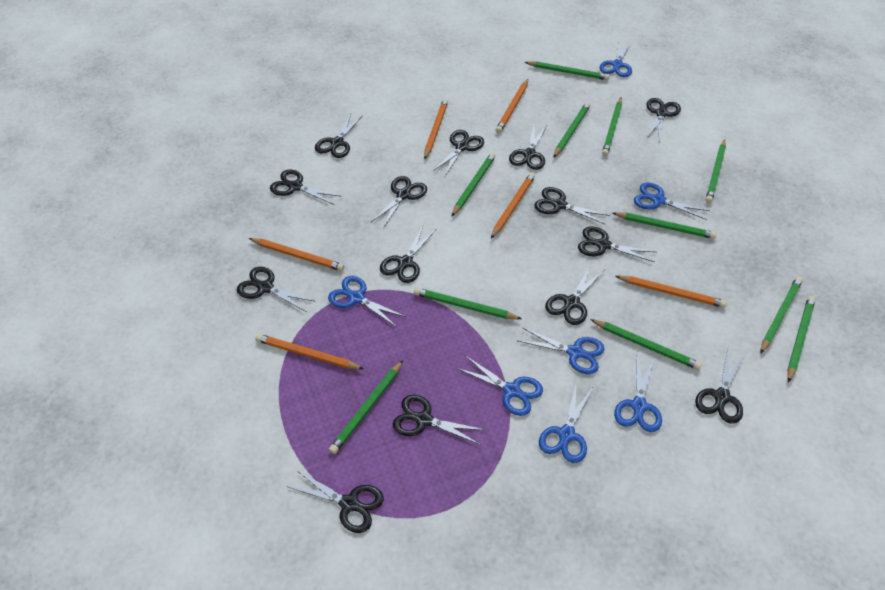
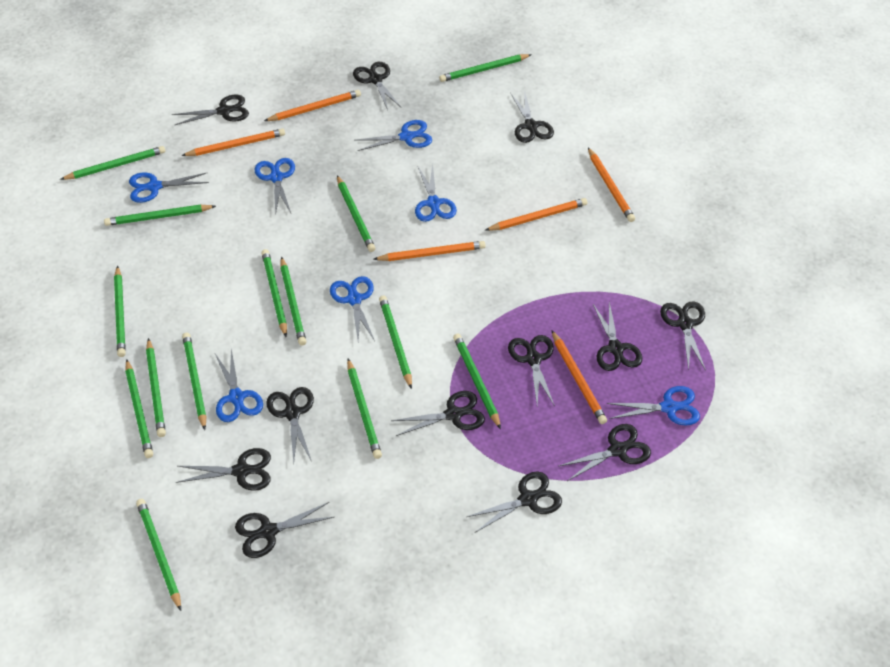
black scissors: 14 -> 12
green pencil: 11 -> 14

